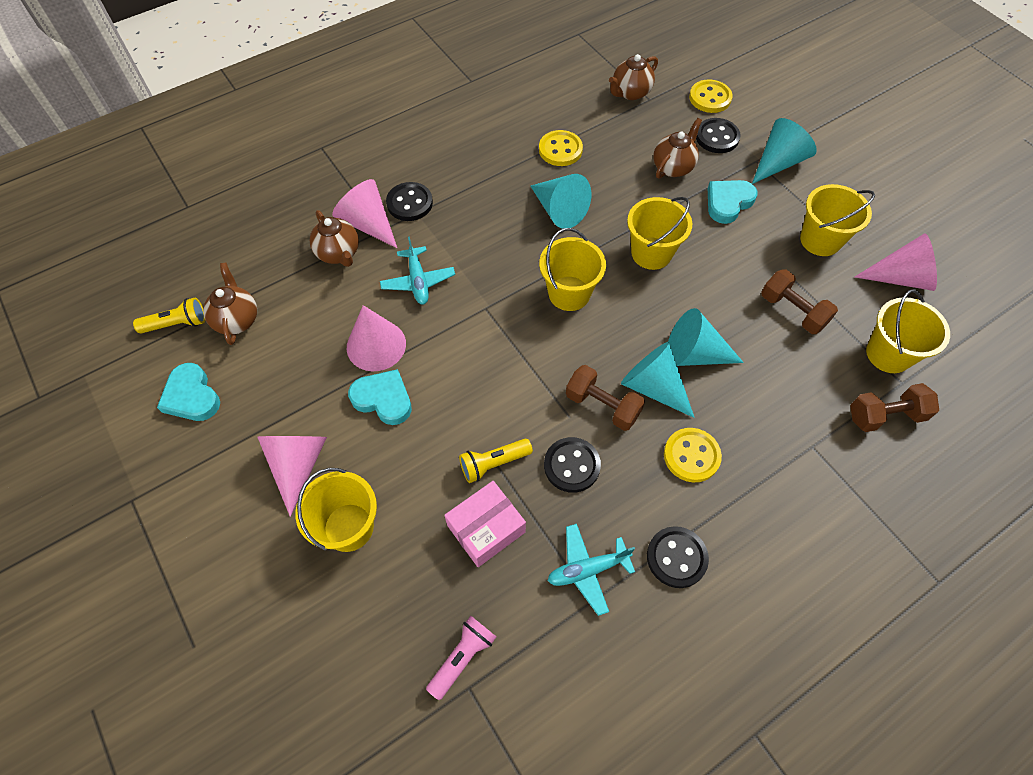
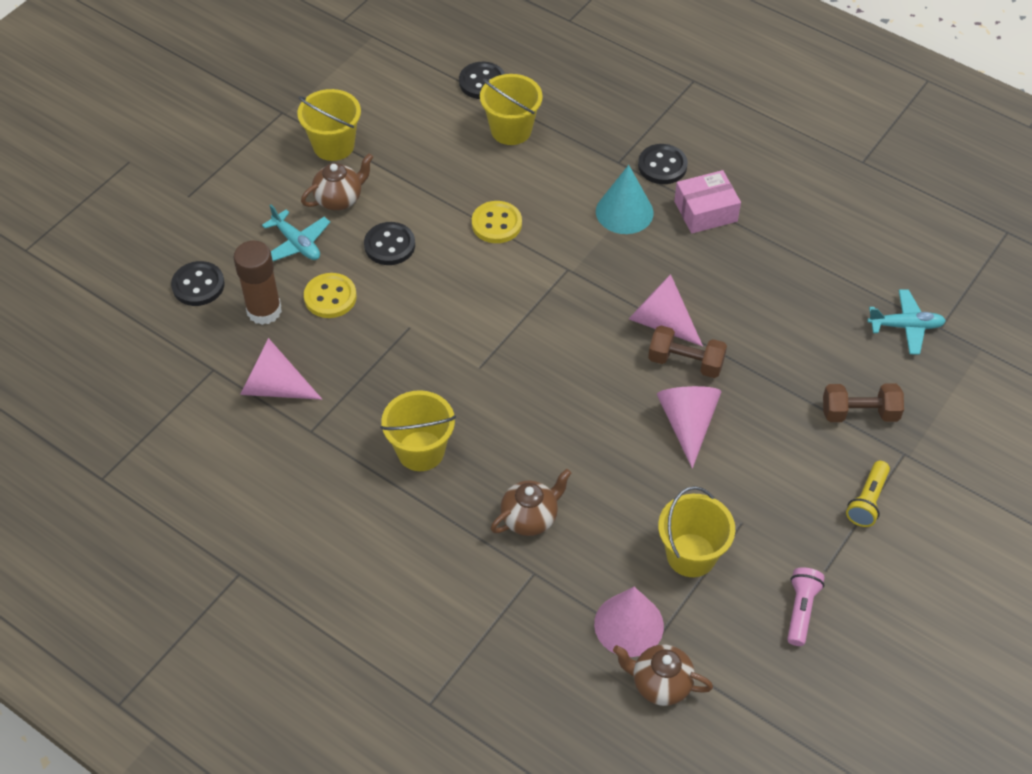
brown dumbbell: 3 -> 2
brown glue stick: 0 -> 1
brown teapot: 4 -> 3
turquoise cone: 4 -> 1
turquoise heart: 3 -> 0
yellow bucket: 5 -> 4
yellow button: 3 -> 2
yellow flashlight: 2 -> 1

